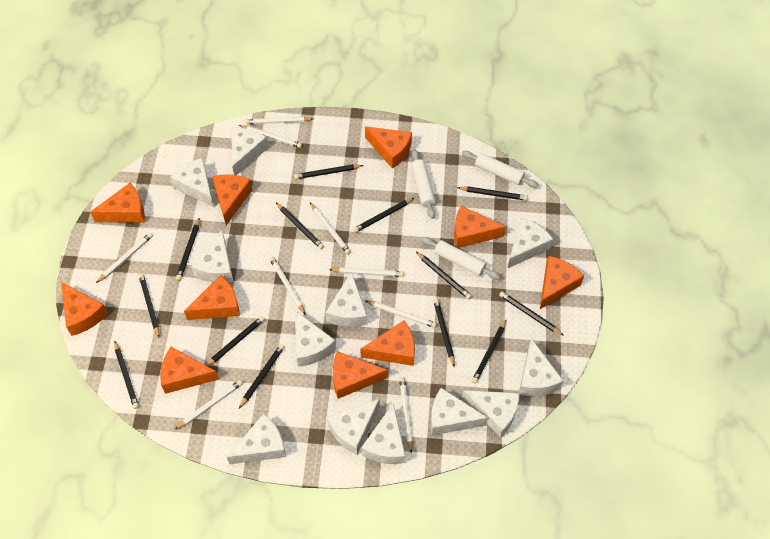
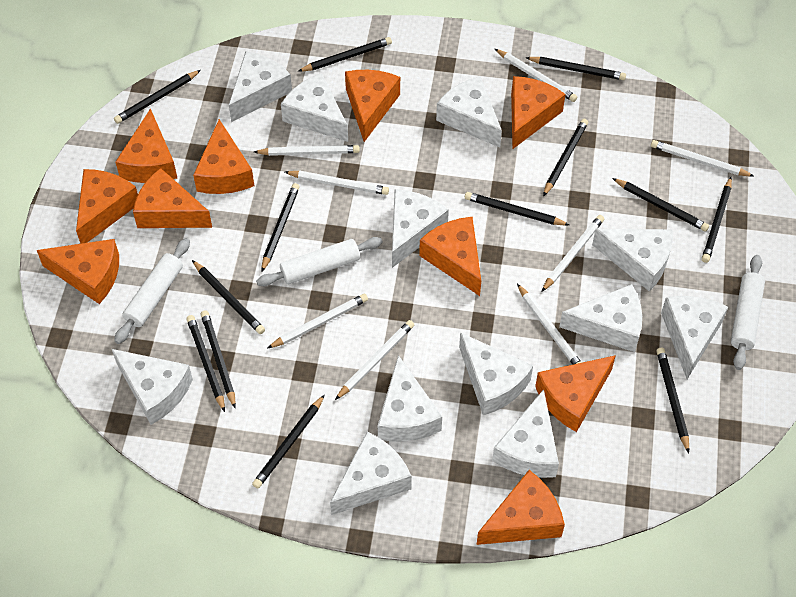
white pencil: 9 -> 8

